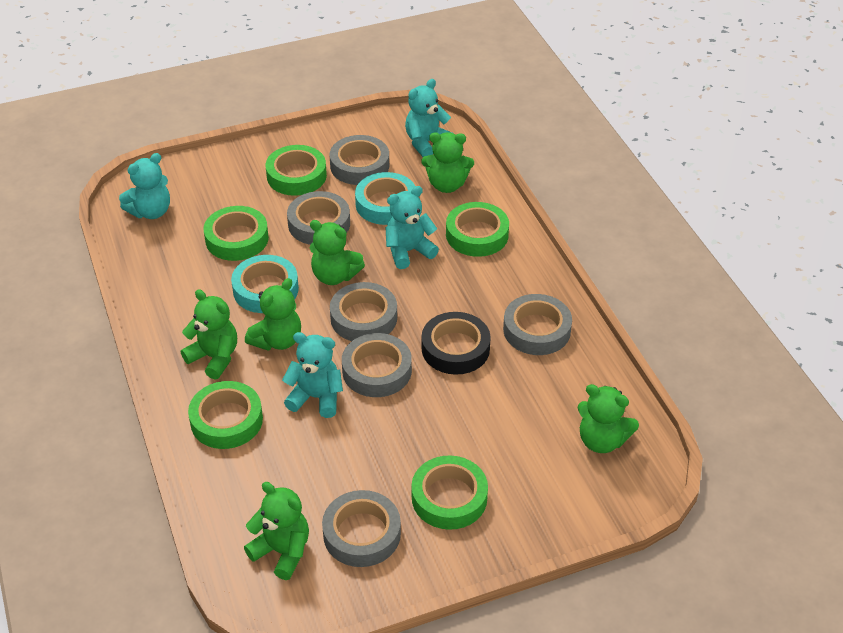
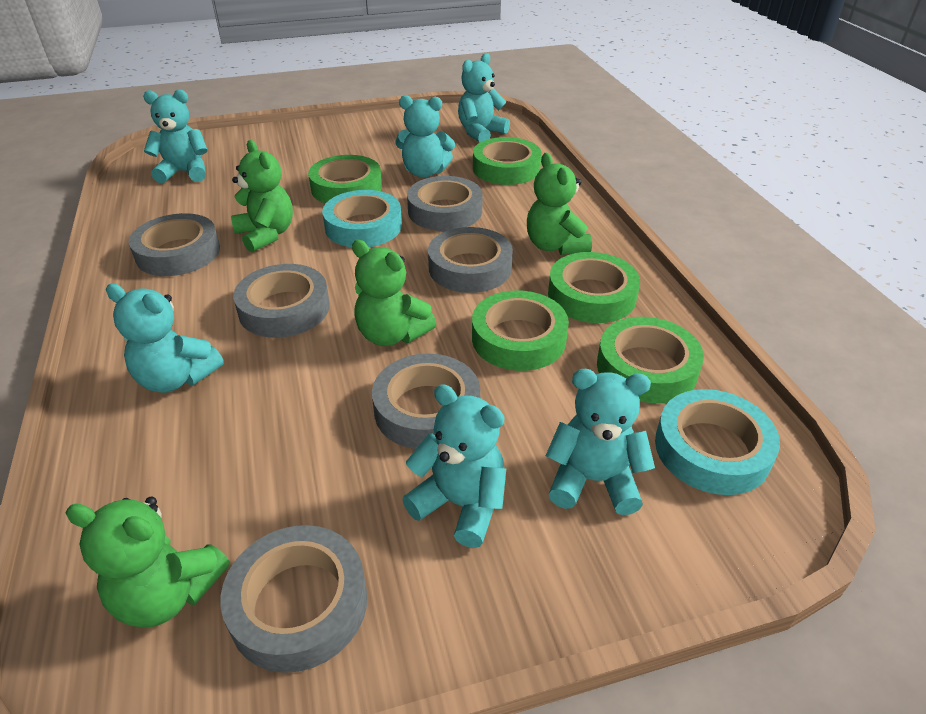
black tape: 1 -> 0
green teddy bear: 6 -> 4
turquoise teddy bear: 4 -> 6

